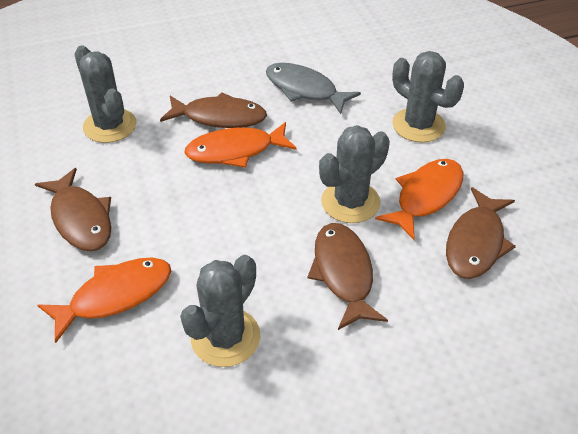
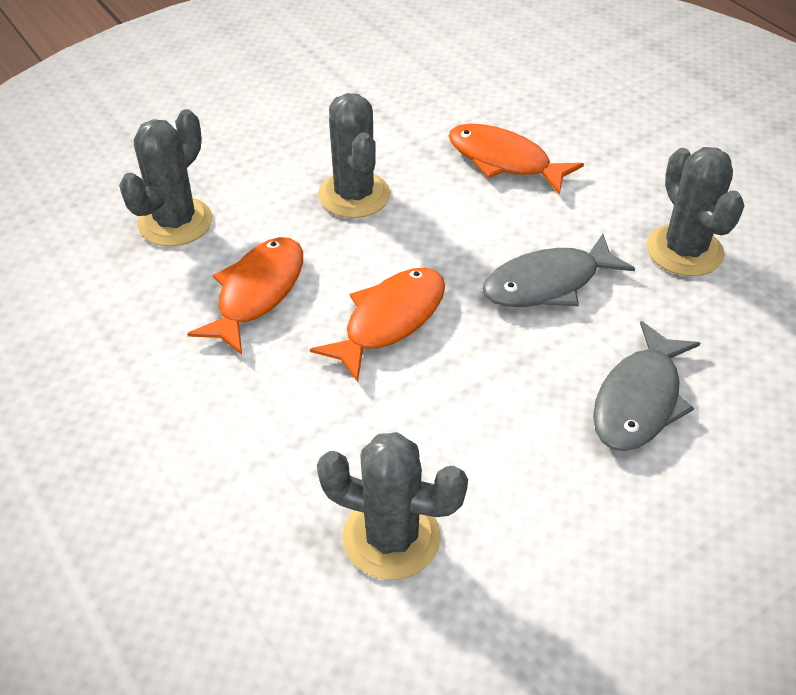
brown fish: 4 -> 0
grey fish: 1 -> 2

